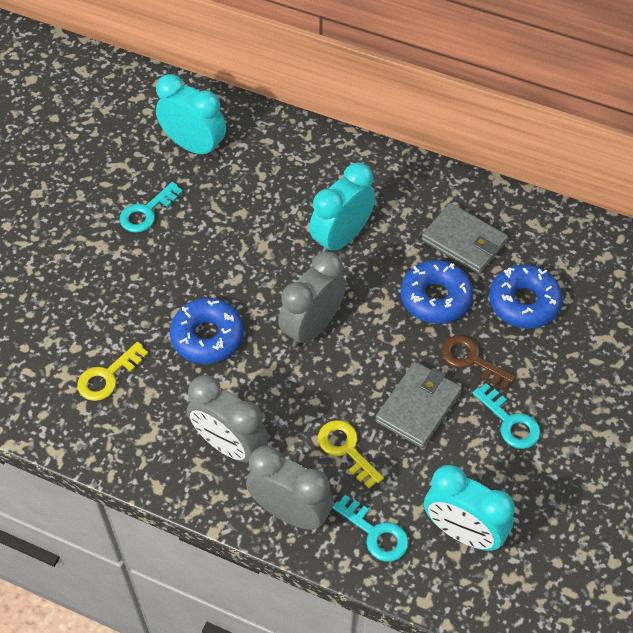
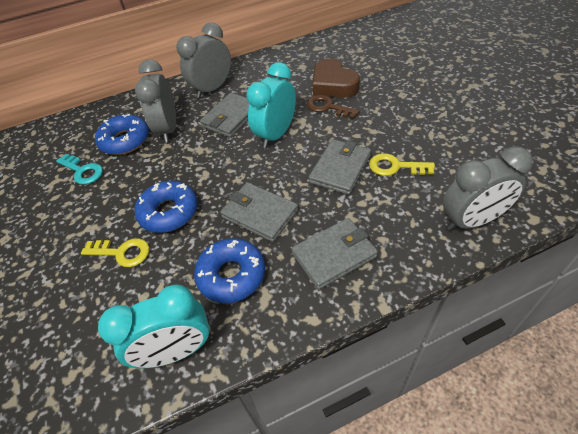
brown heart: 0 -> 1
grey wallet: 2 -> 4
turquoise clock: 3 -> 2
turquoise key: 3 -> 1

